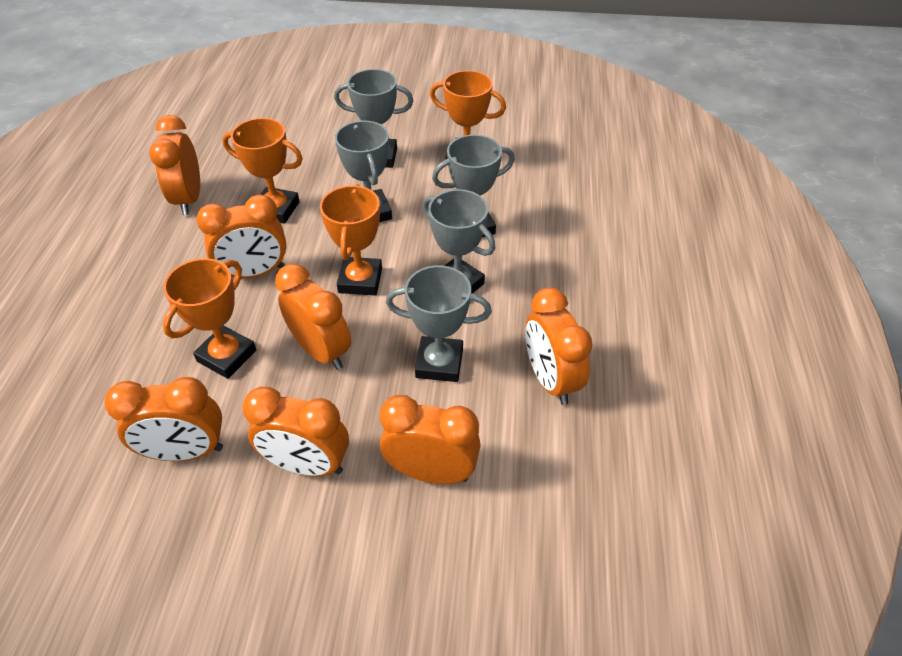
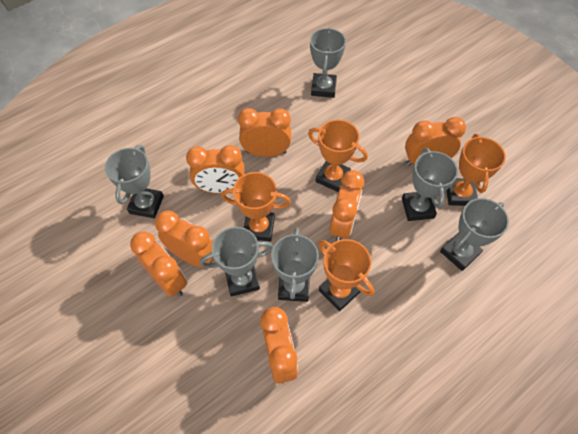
grey trophy: 5 -> 6

